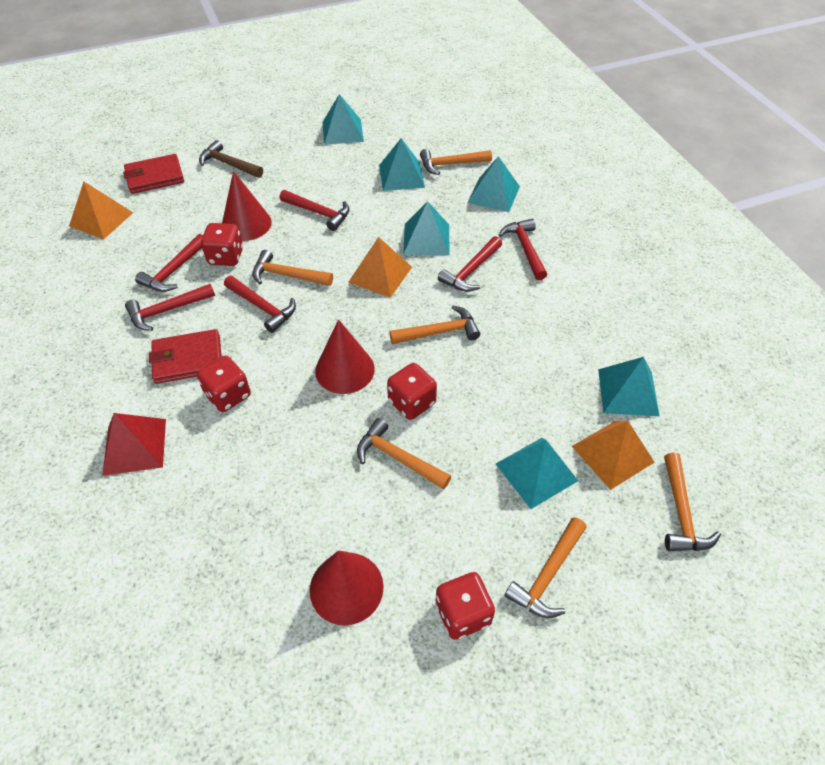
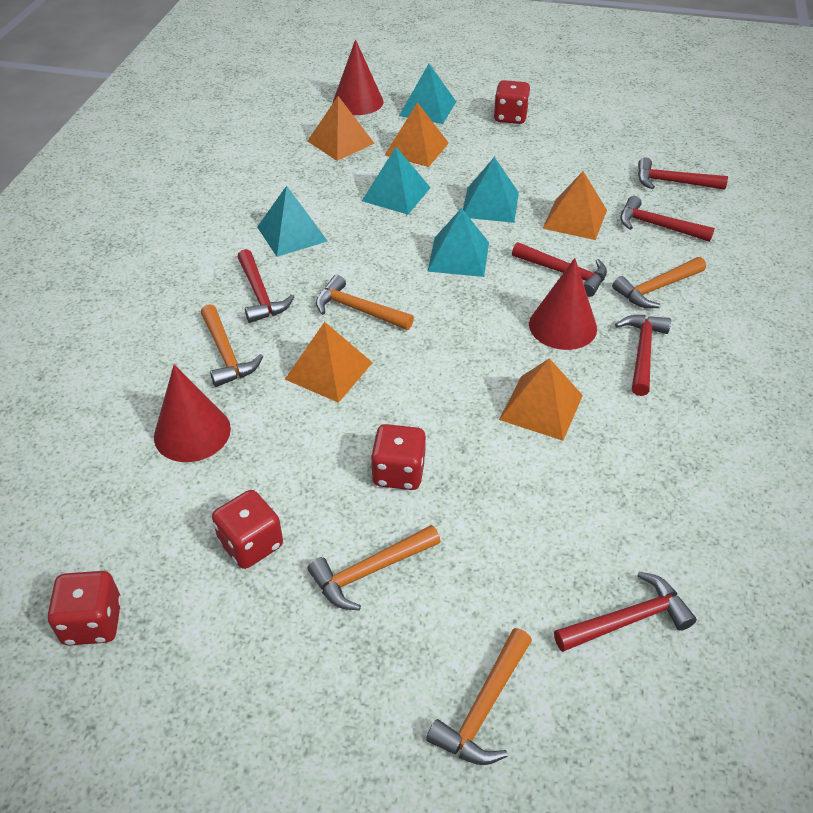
brown hammer: 1 -> 0
orange hammer: 6 -> 5
orange pyramid: 3 -> 5
red pyramid: 1 -> 0
red wallet: 2 -> 0
turquoise pyramid: 6 -> 5

